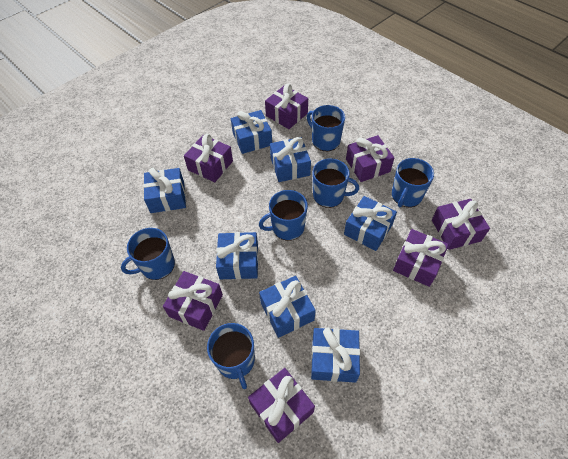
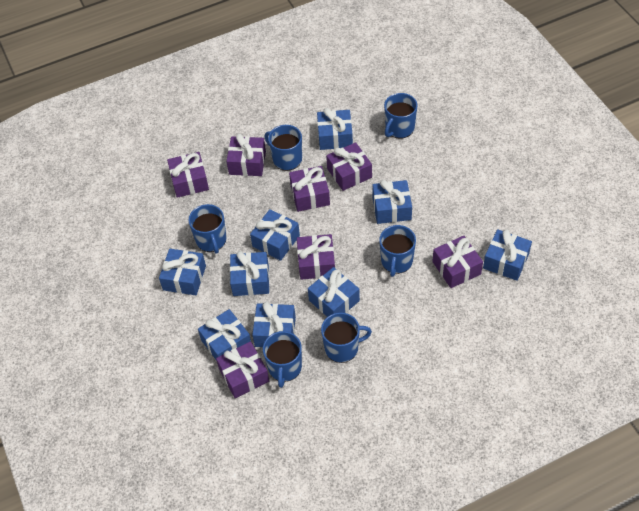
blue gift: 7 -> 9

